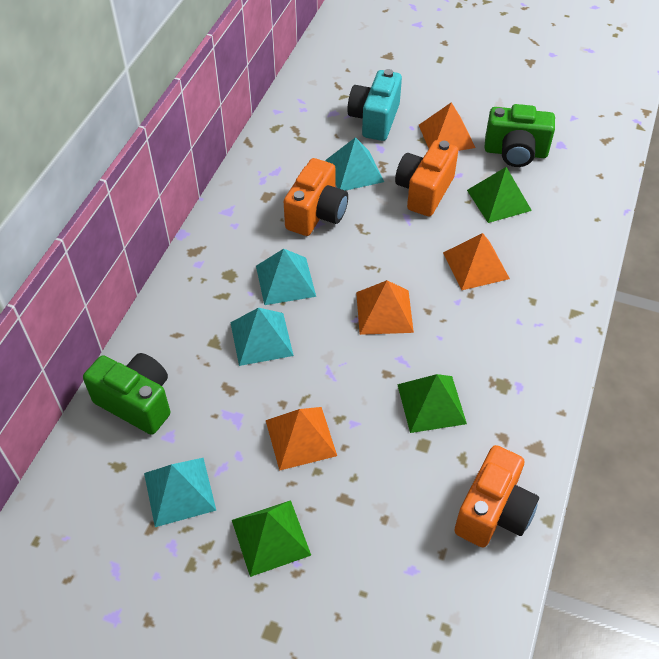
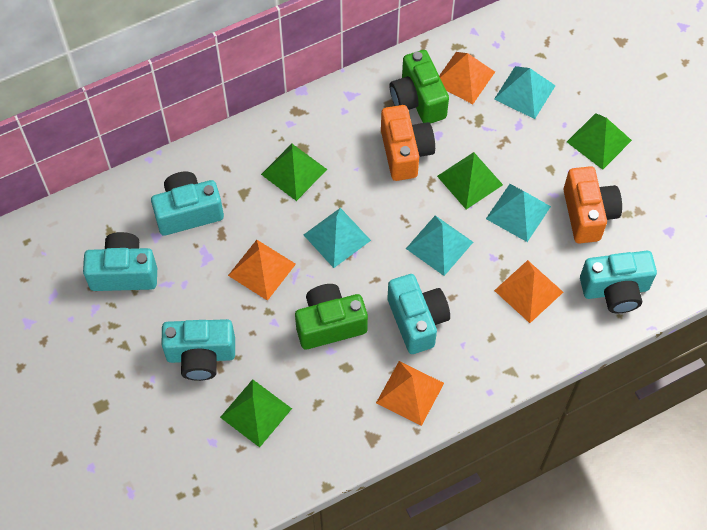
green pyramid: 3 -> 4
orange camera: 3 -> 2
turquoise camera: 1 -> 5

